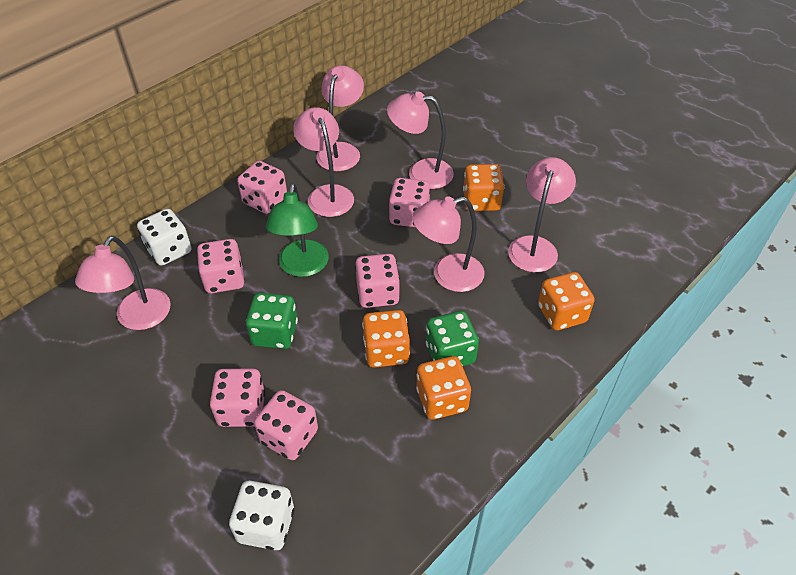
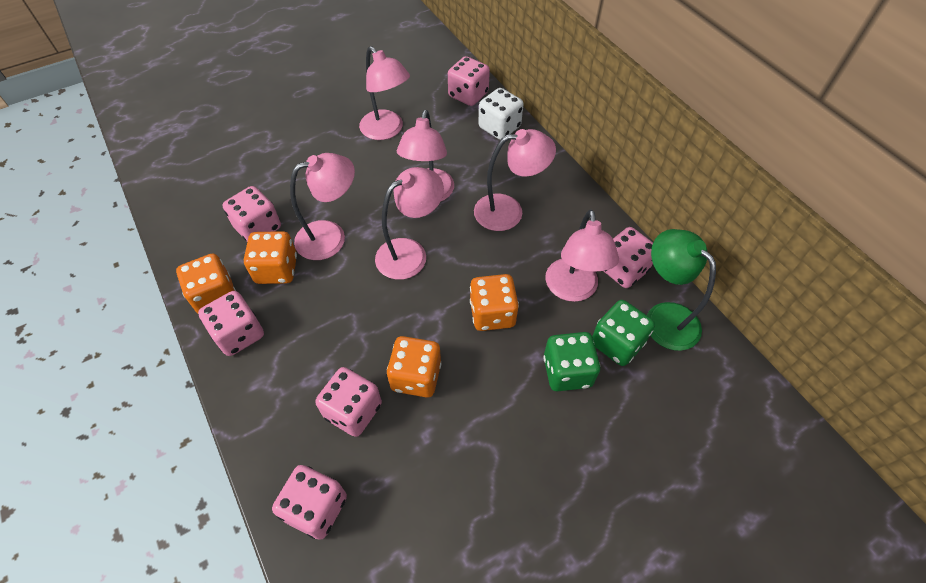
white dice: 2 -> 1

